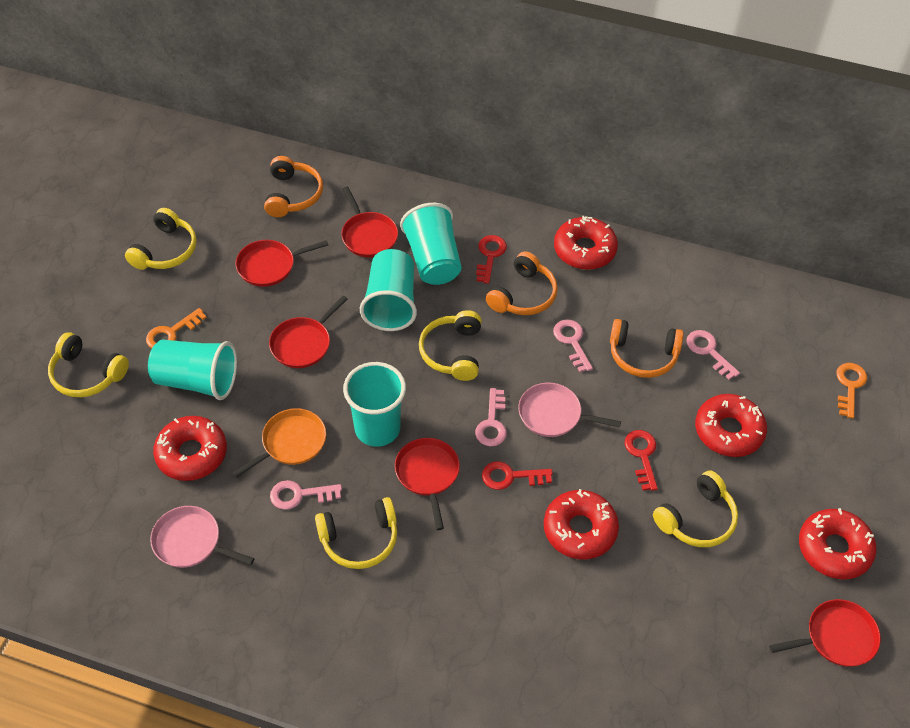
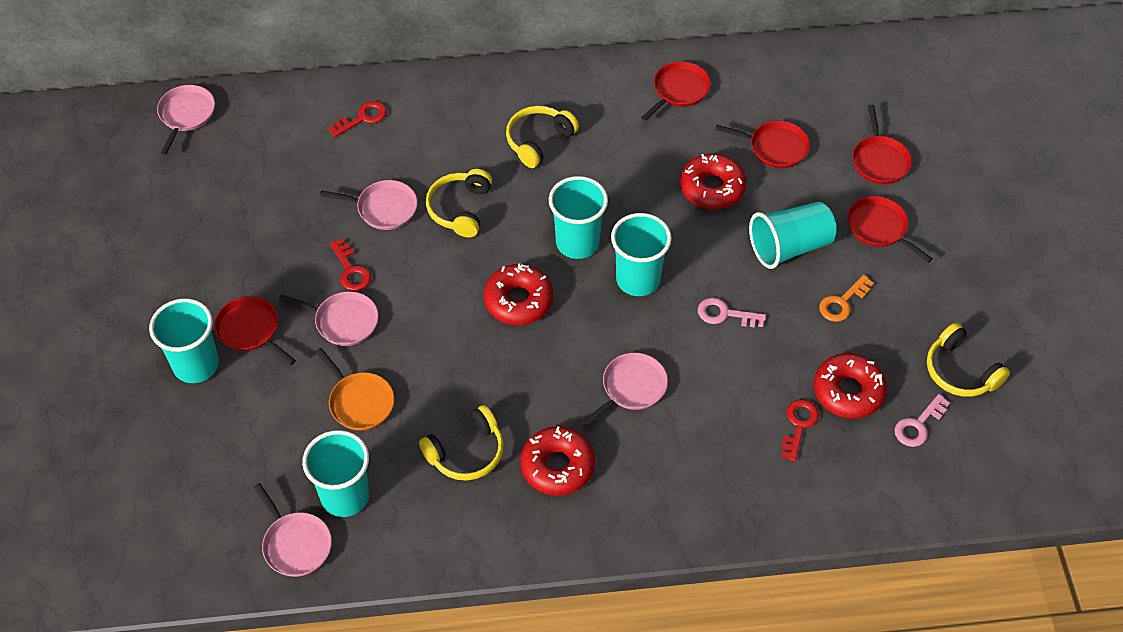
orange headphones: 3 -> 0
orange key: 2 -> 1
pink key: 4 -> 2
pink pan: 2 -> 5
red donut: 5 -> 4
turquoise cup: 4 -> 5
yellow headphones: 5 -> 4

